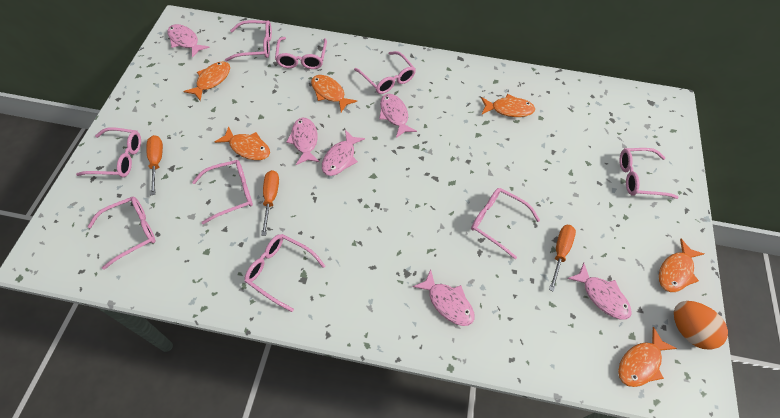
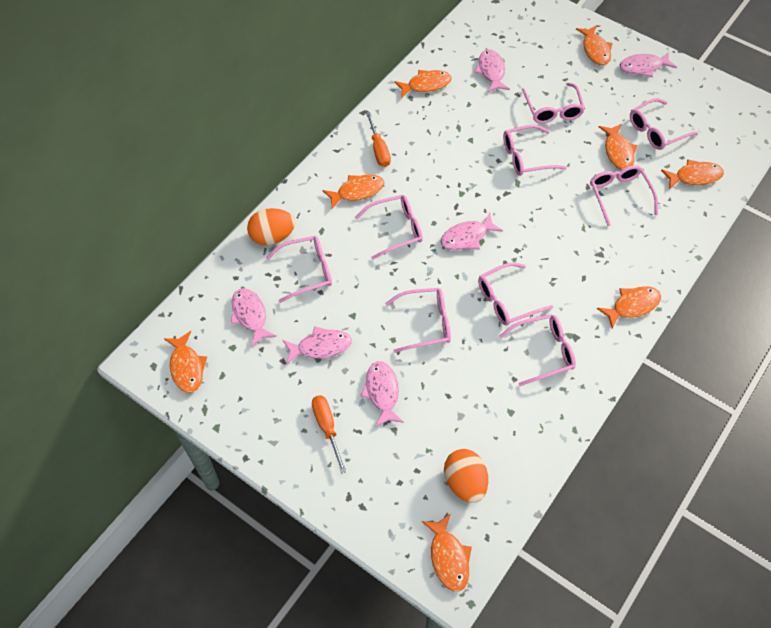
orange egg: 1 -> 2
orange fish: 6 -> 8
orange screwdriver: 3 -> 2

